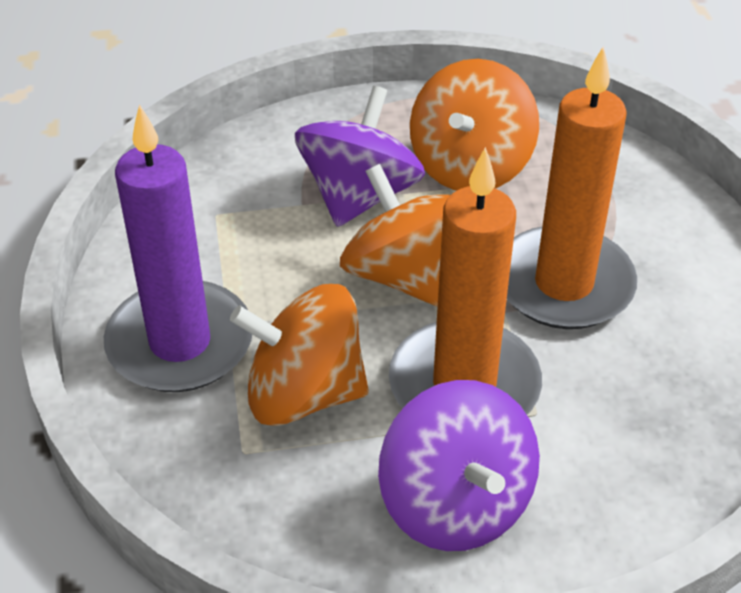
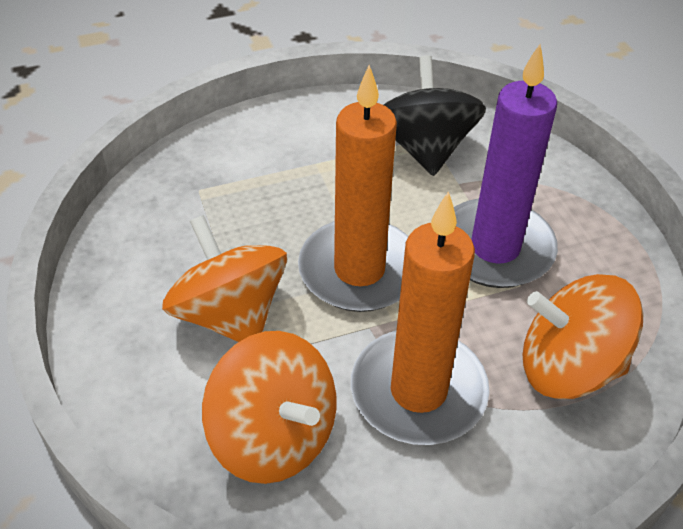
black spinning top: 0 -> 1
purple spinning top: 2 -> 0

